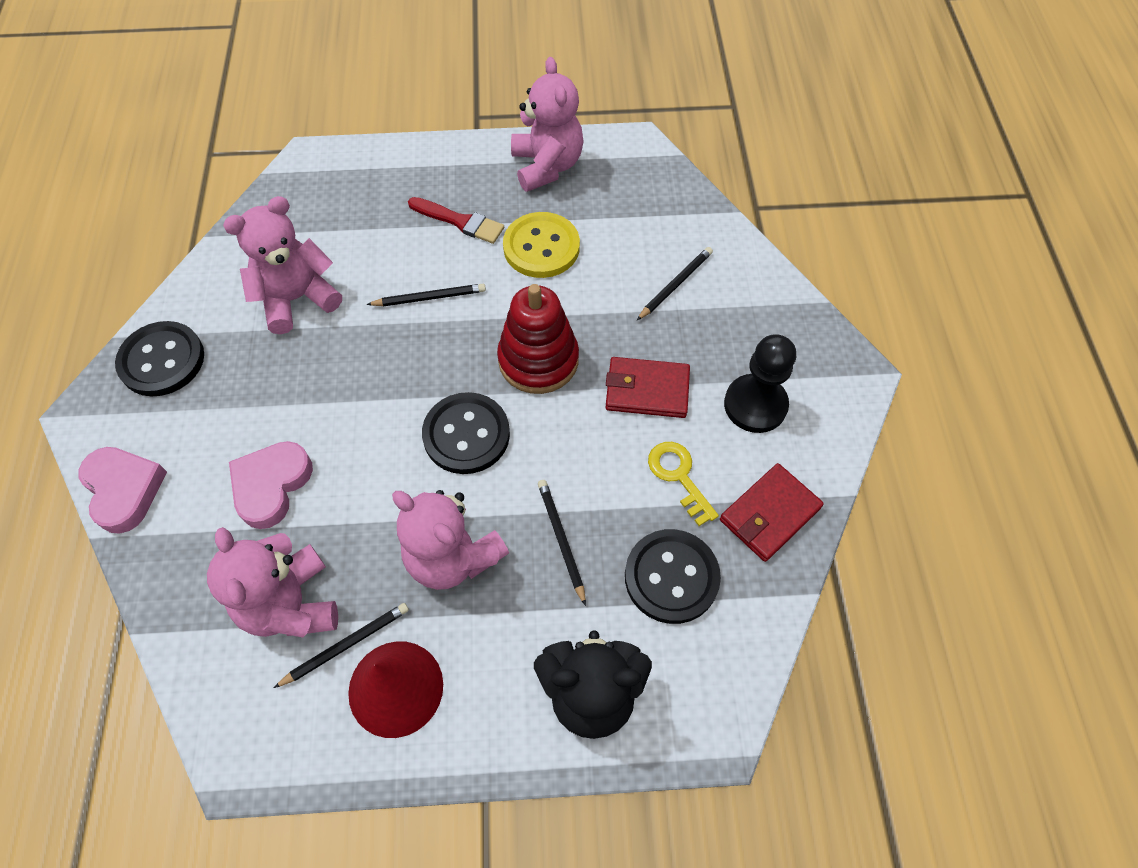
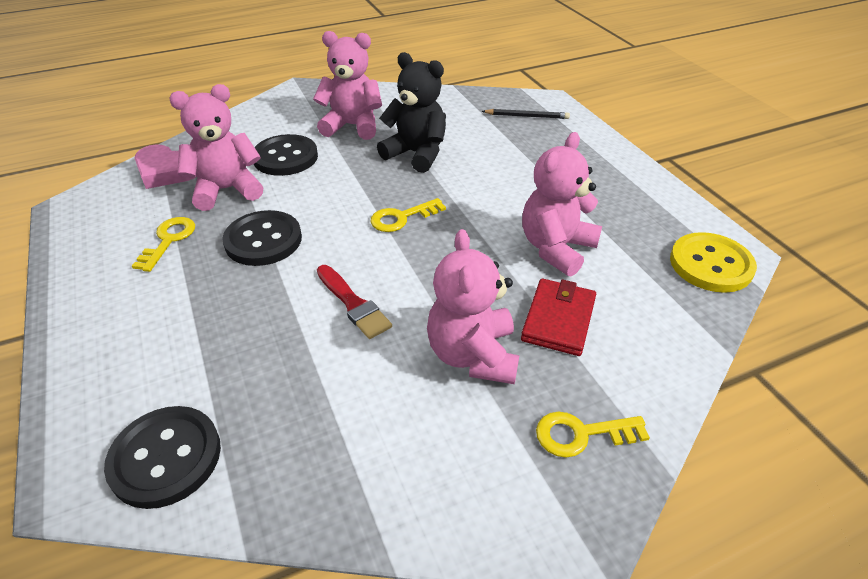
black pawn: 1 -> 0
black pencil: 4 -> 1
pink heart: 2 -> 1
red cone: 1 -> 0
red stacking toy: 1 -> 0
red wallet: 2 -> 1
yellow key: 1 -> 3

